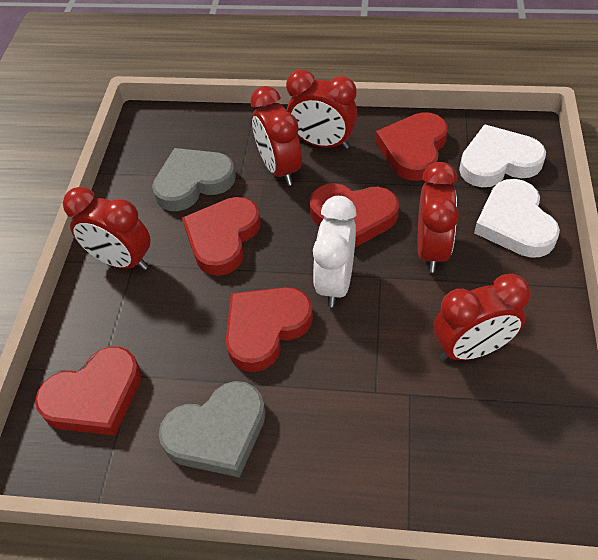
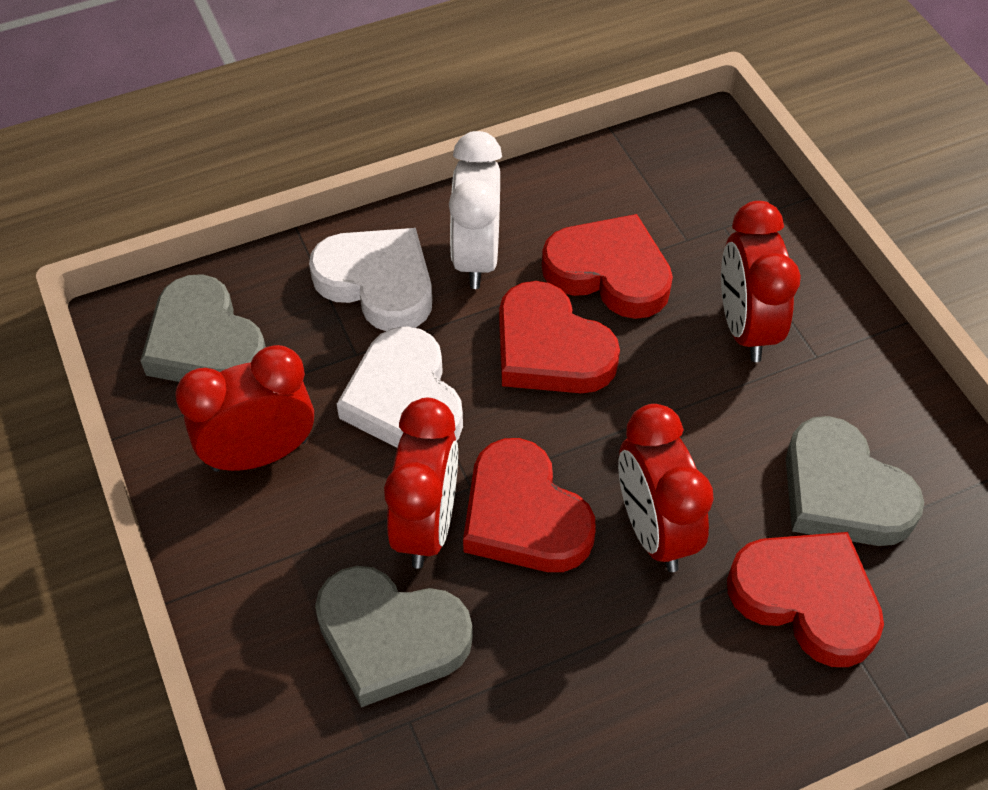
grey heart: 2 -> 3
red clock: 5 -> 4
red heart: 5 -> 4

